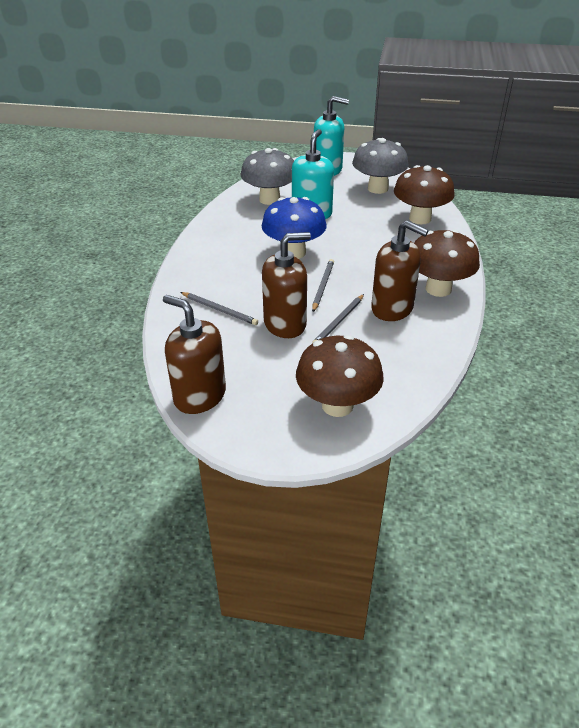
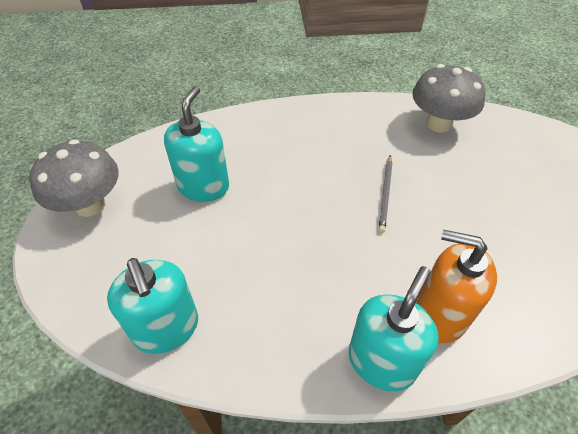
blue mushroom: 1 -> 0
brown mushroom: 3 -> 0
brown soap dispenser: 3 -> 0
grey pencil: 3 -> 1
orange soap dispenser: 0 -> 1
turquoise soap dispenser: 2 -> 3

